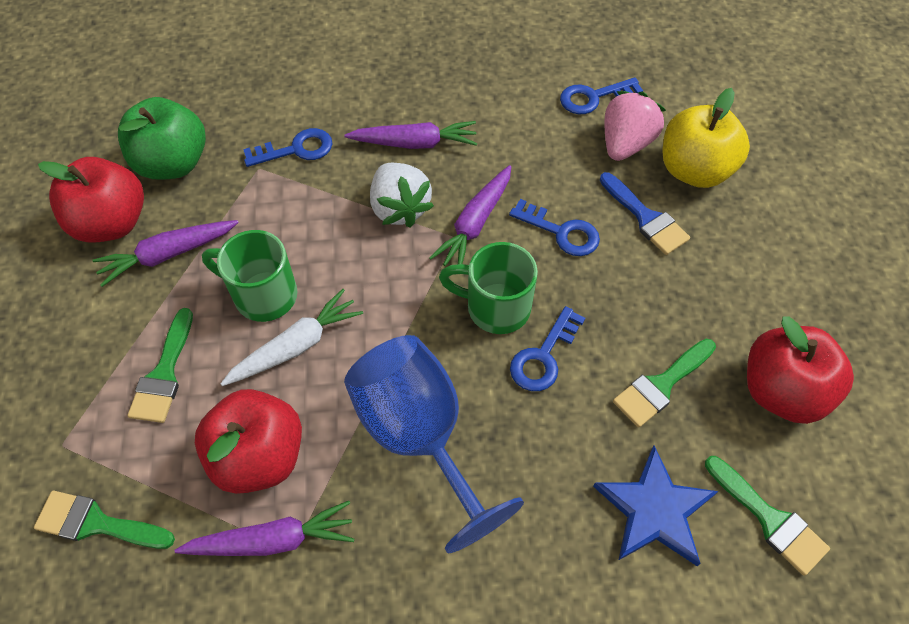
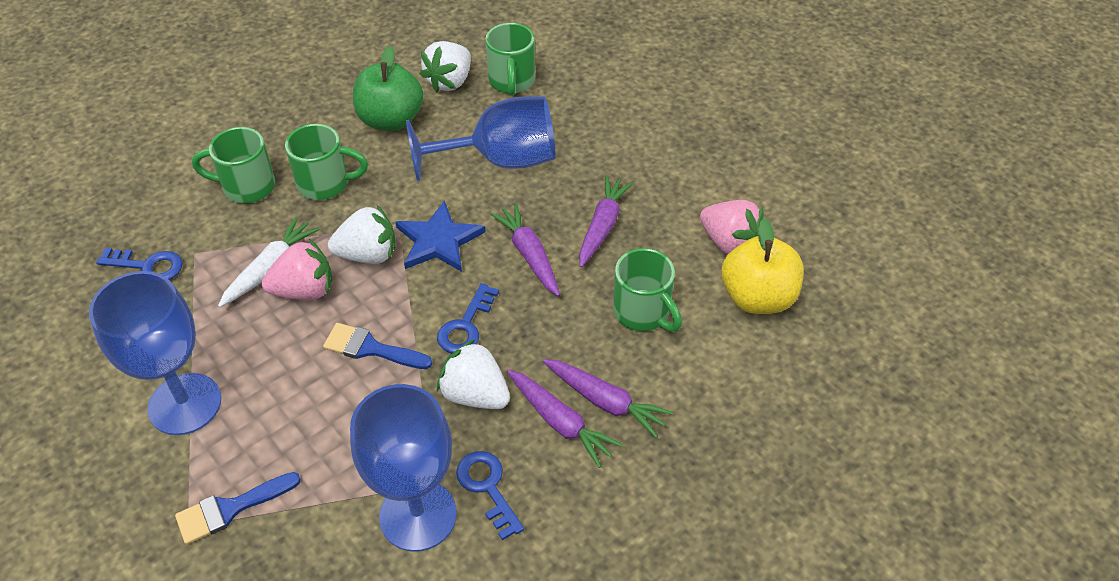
blue brush: 1 -> 2
blue goblet: 1 -> 3
blue key: 4 -> 3
green brush: 4 -> 0
green mug: 2 -> 4
pink strawberry: 1 -> 2
red apple: 3 -> 0
white strawberry: 1 -> 3

